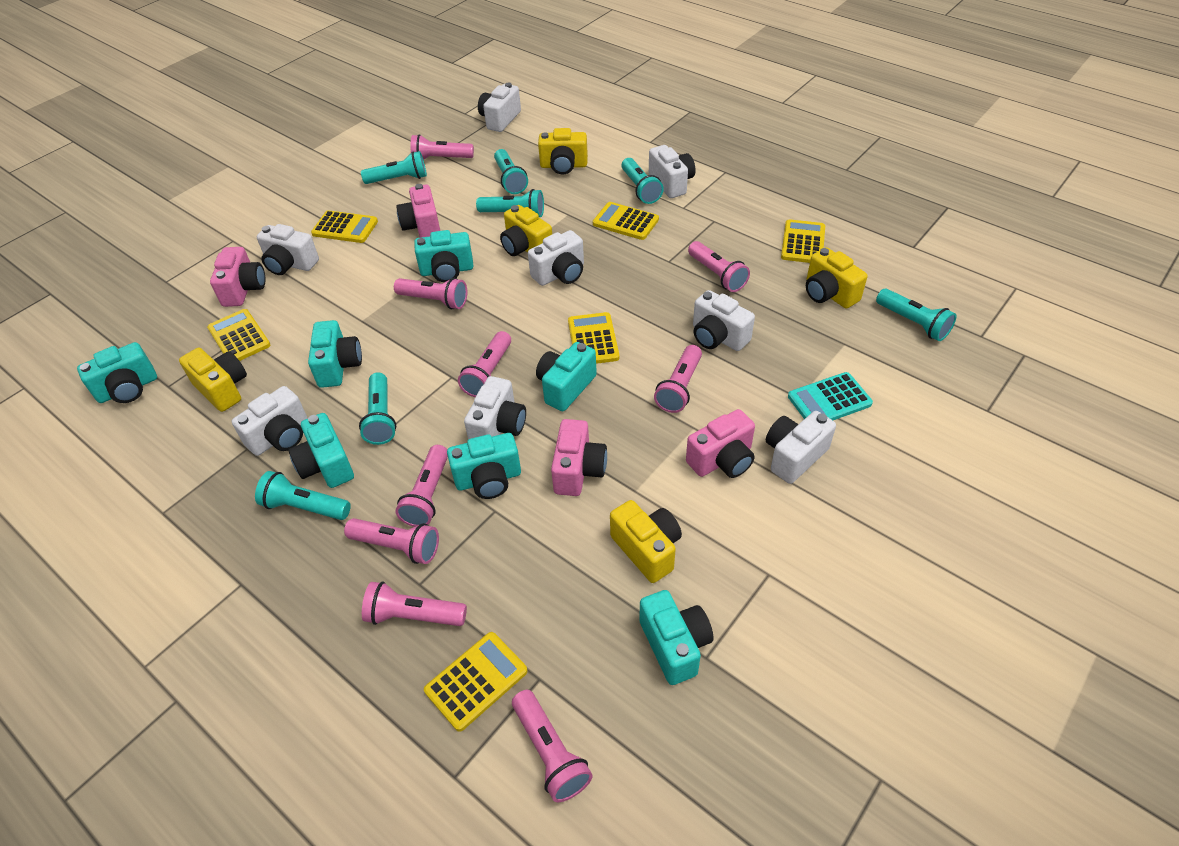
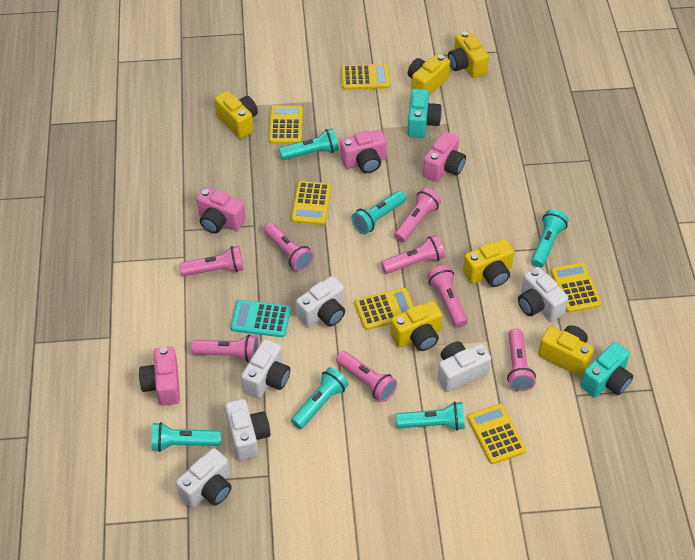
pink flashlight: 9 -> 8
turquoise camera: 7 -> 2
turquoise flashlight: 7 -> 6
white camera: 8 -> 6
yellow camera: 5 -> 6

